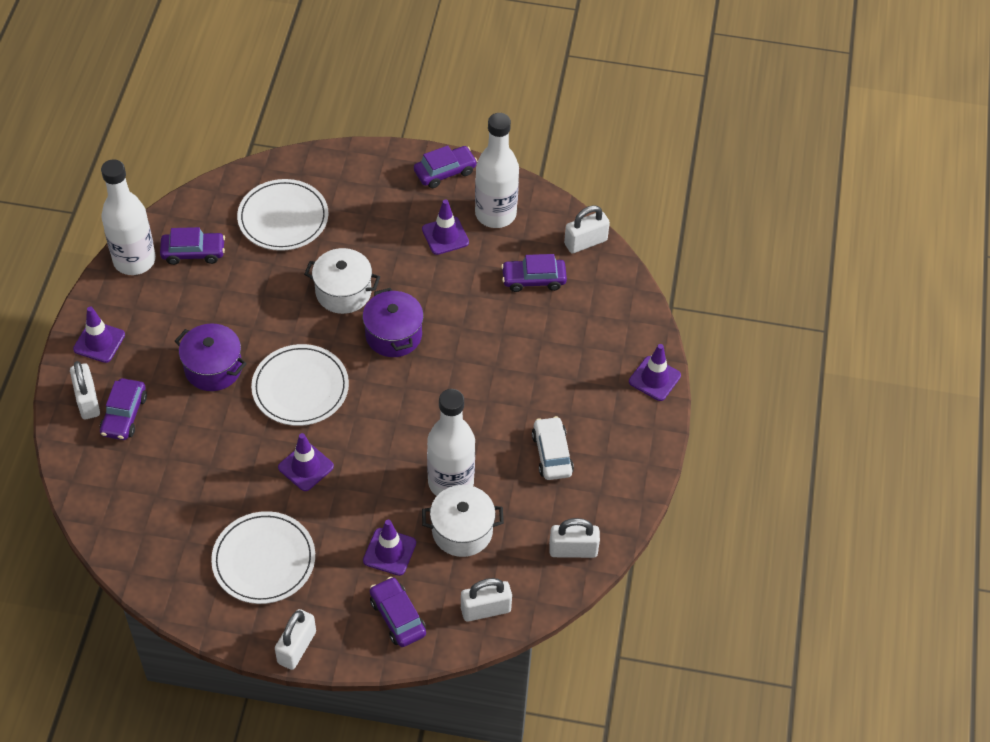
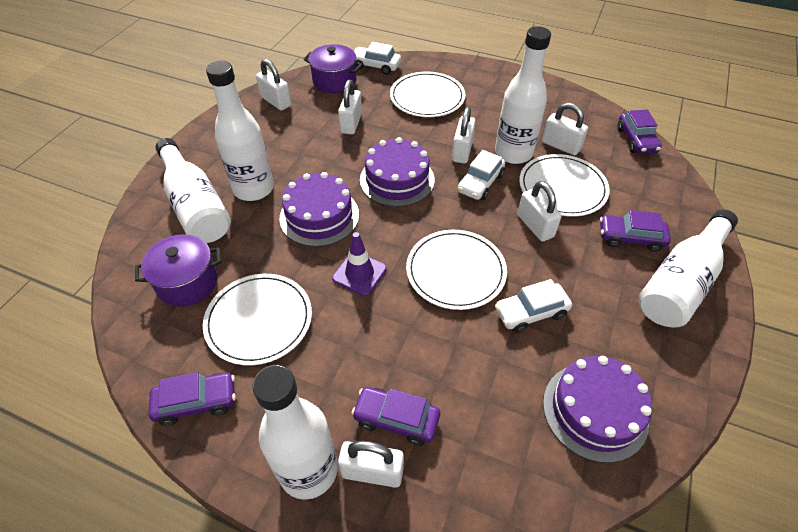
purple cake: 0 -> 3
purple car: 5 -> 4
purple traffic cone: 5 -> 1
white bottle: 3 -> 5
white car: 1 -> 3
white padlock: 5 -> 6
white plate: 3 -> 4
white pot: 2 -> 0

